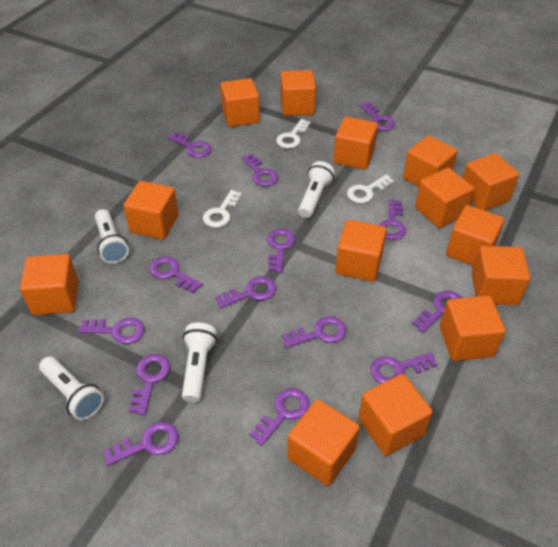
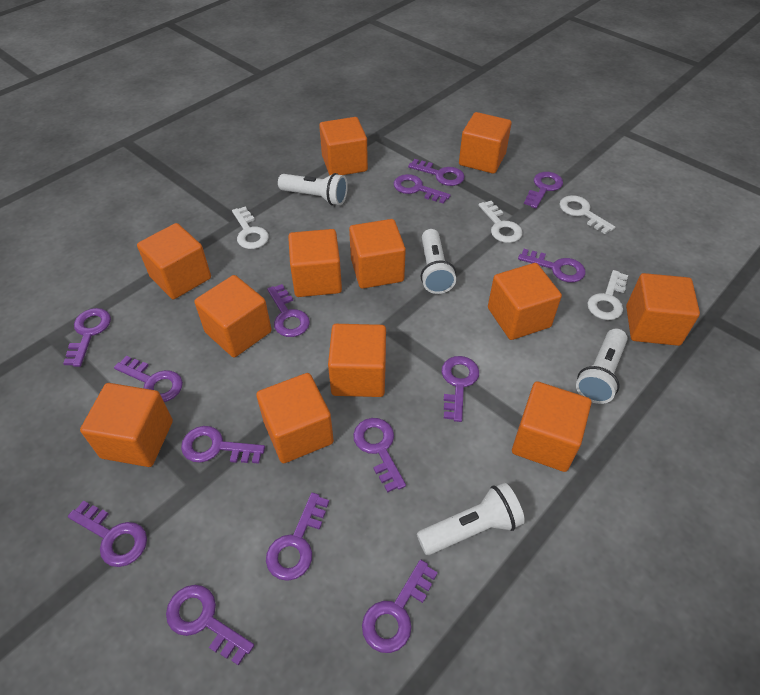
orange cube: 14 -> 12
white key: 3 -> 4

